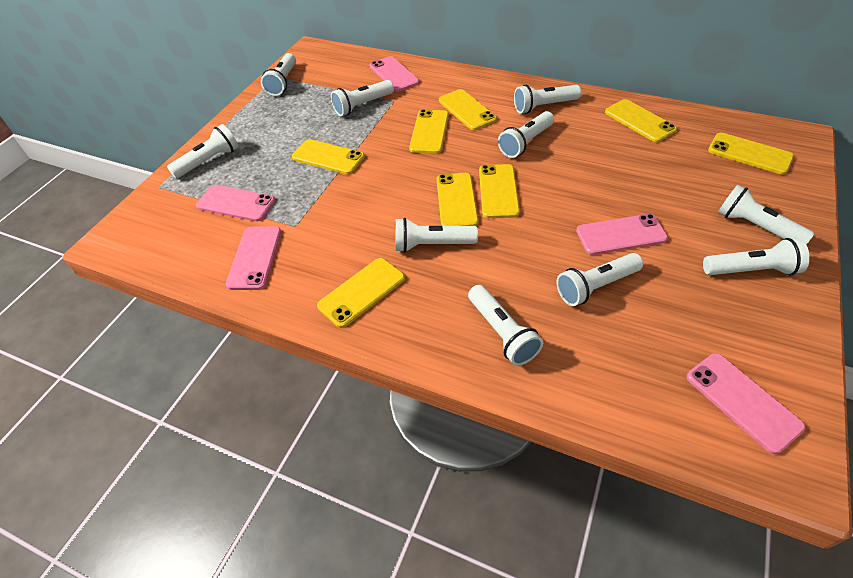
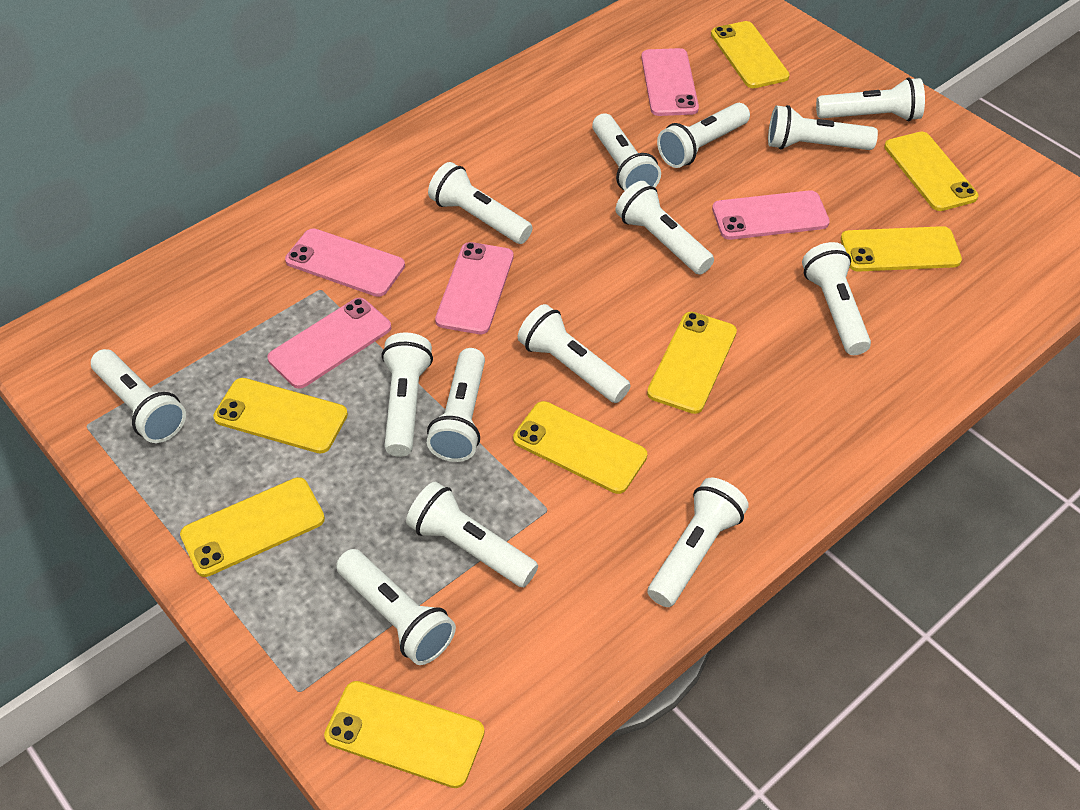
white flashlight: 10 -> 14

